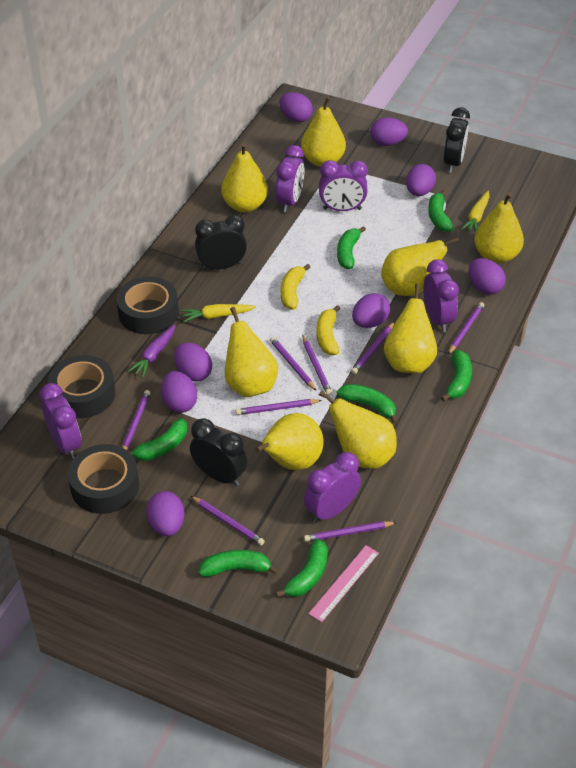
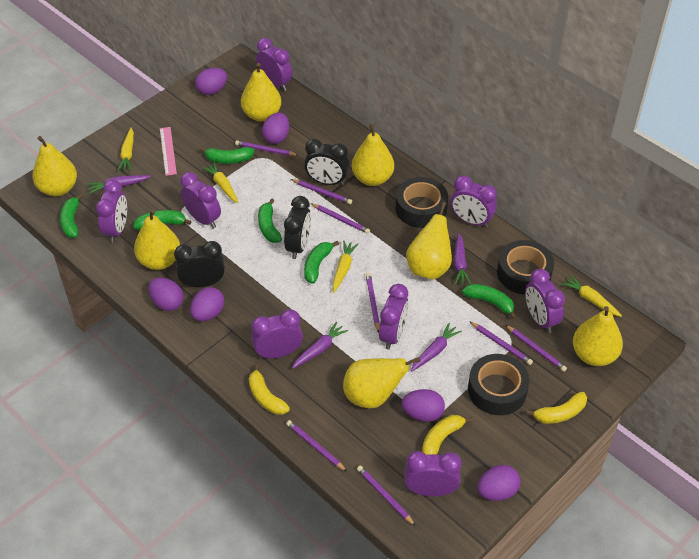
green banana: 7 -> 6
purple carrot: 1 -> 4
purple clock: 5 -> 8
purple egg: 8 -> 6
yellow banana: 2 -> 3
yellow carrot: 2 -> 4
yellow pear: 8 -> 7

